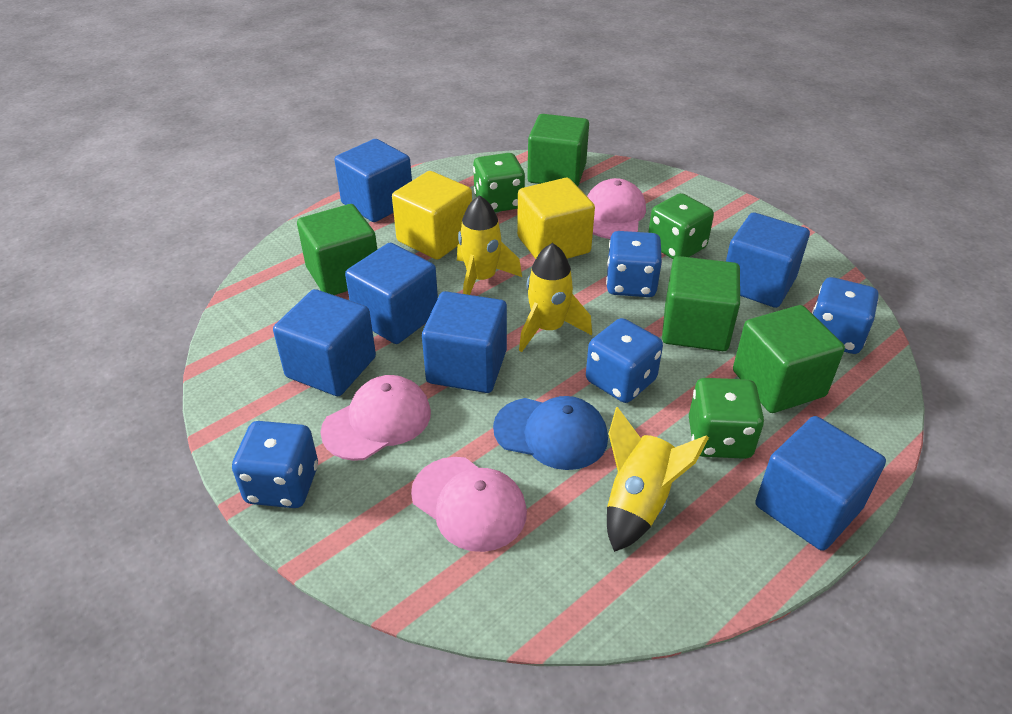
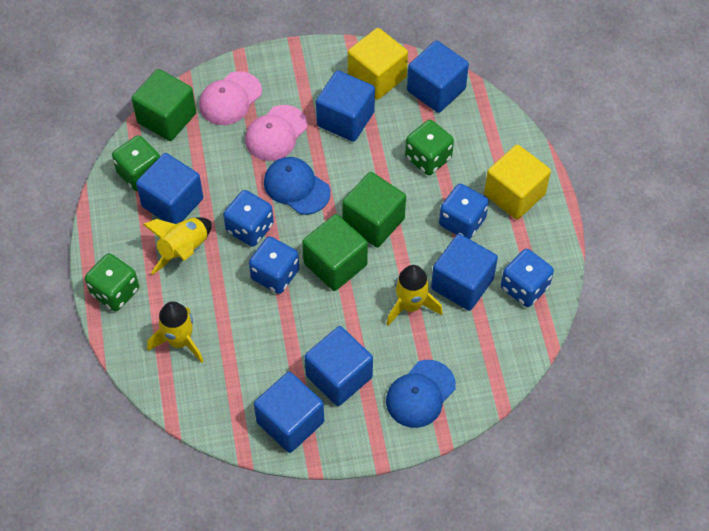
blue cap: 1 -> 2
green cube: 4 -> 3
pink cap: 3 -> 2

